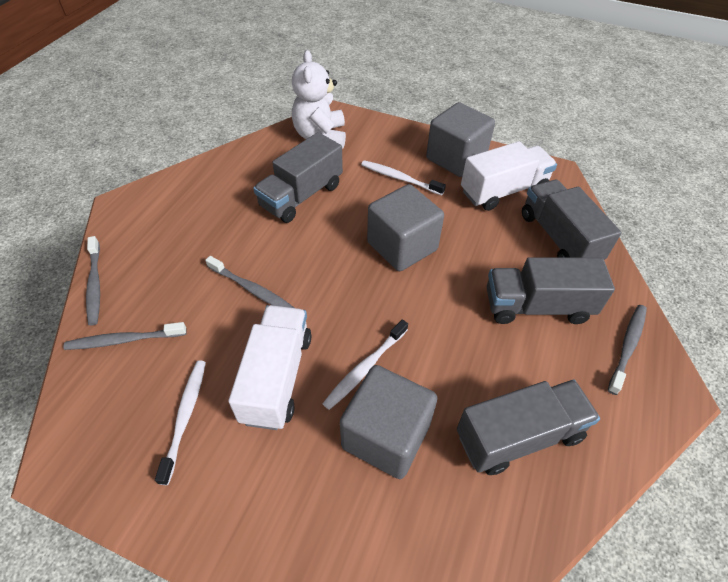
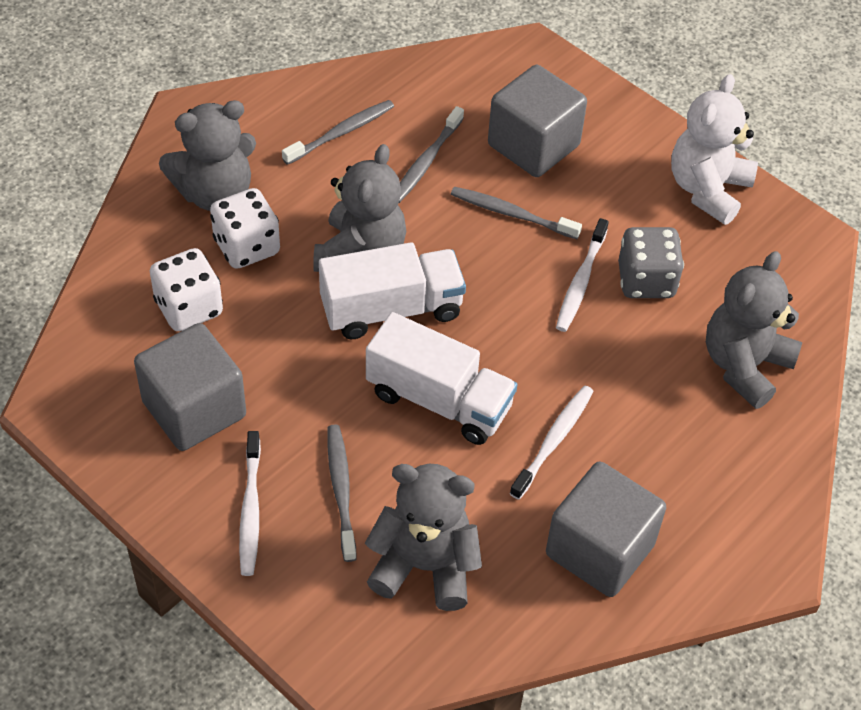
grey dice: 0 -> 1
grey teddy bear: 0 -> 4
grey truck: 4 -> 0
white dice: 0 -> 2

